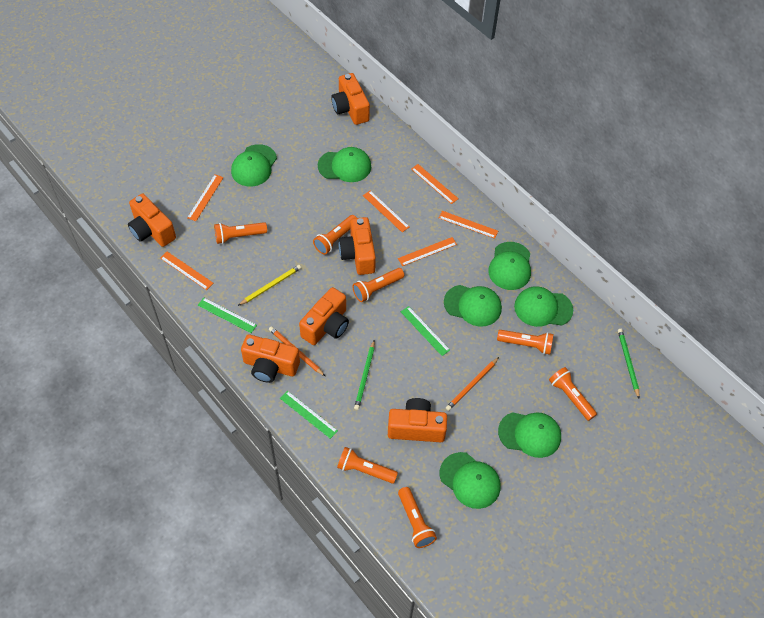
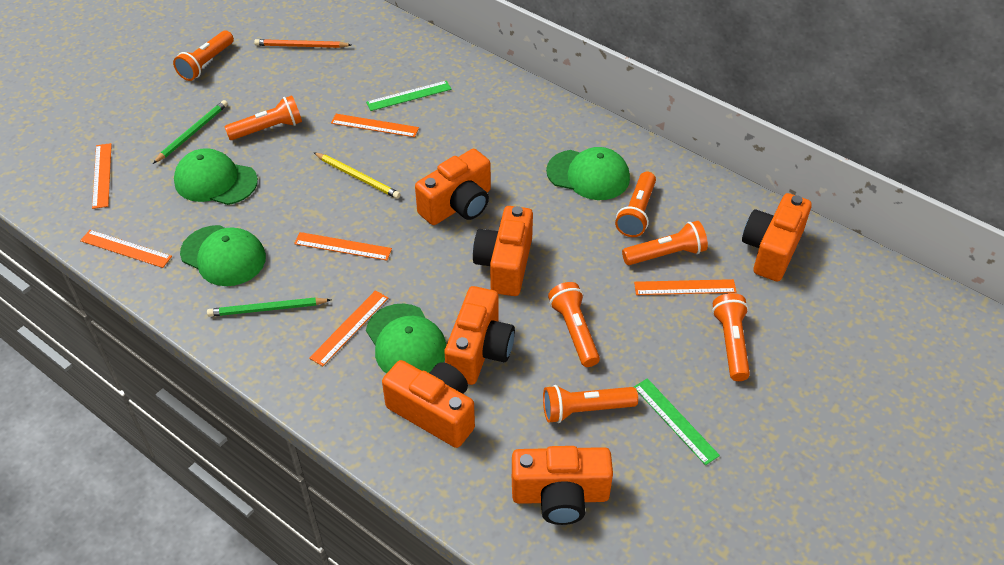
green cap: 7 -> 4
green ruler: 3 -> 2
orange pencil: 2 -> 1

